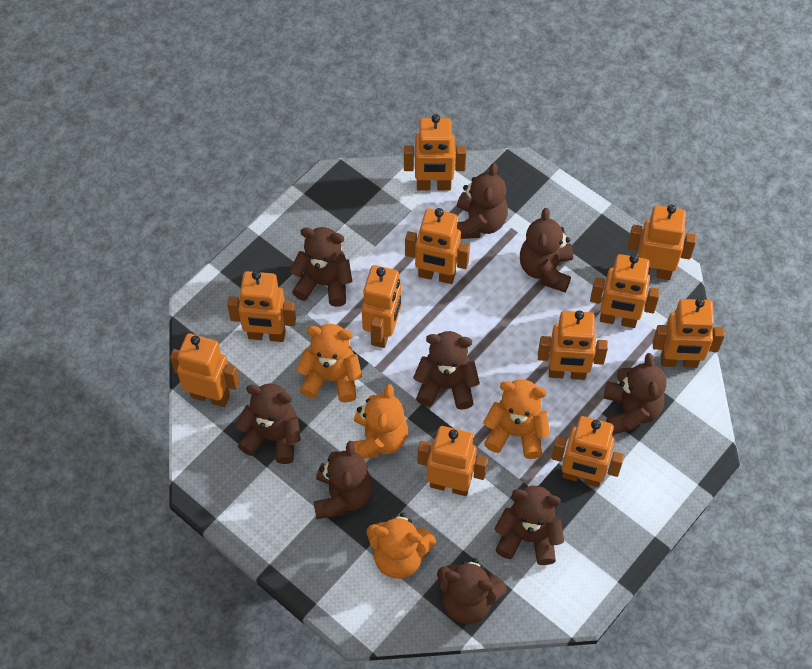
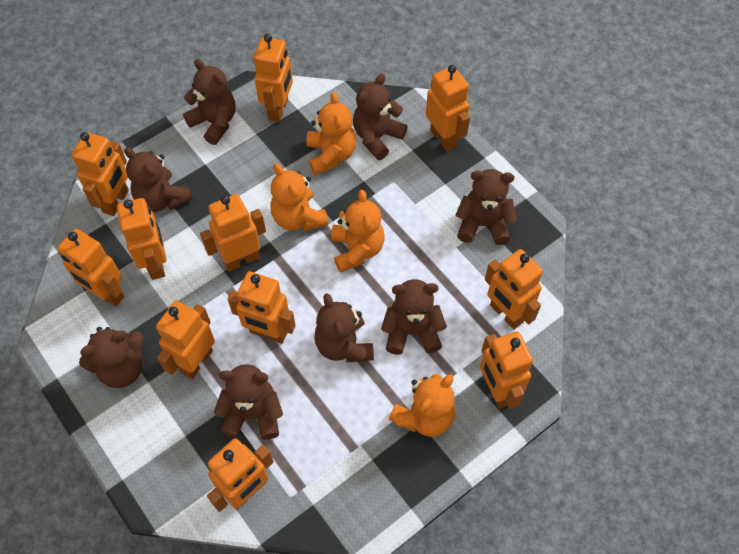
brown teddy bear: 9 -> 8

